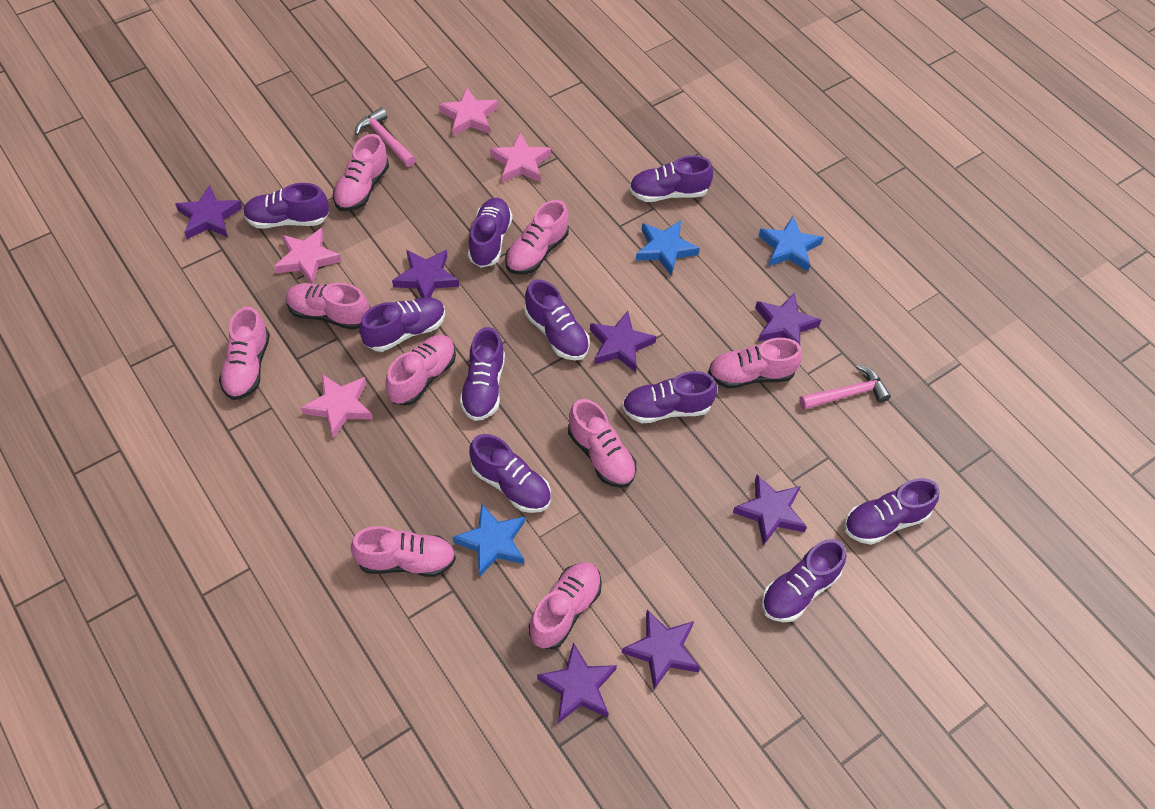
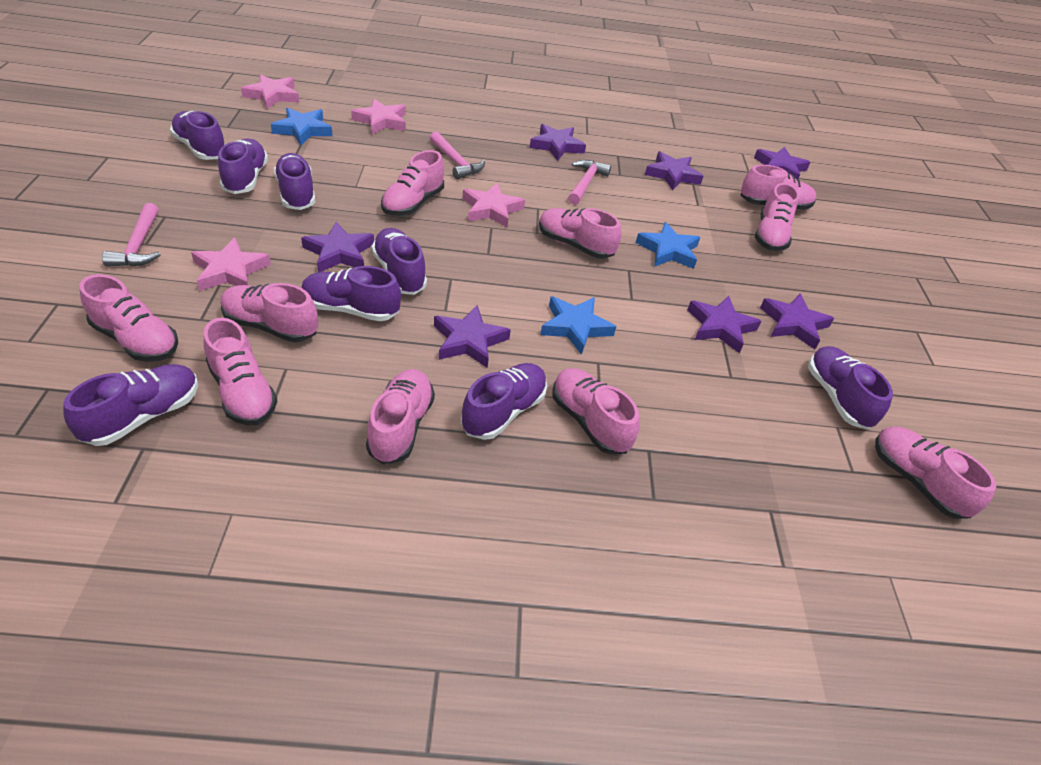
pink hammer: 2 -> 3
pink shoe: 9 -> 10
purple shoe: 10 -> 8

